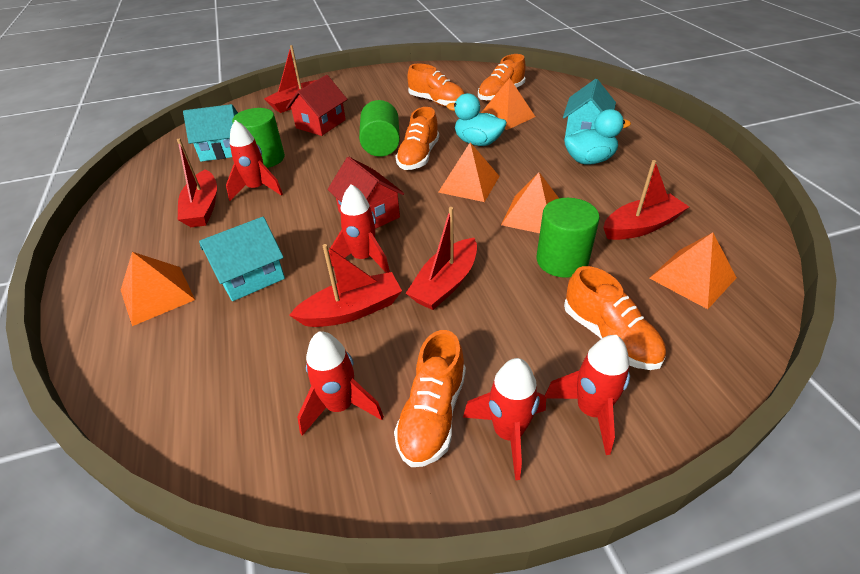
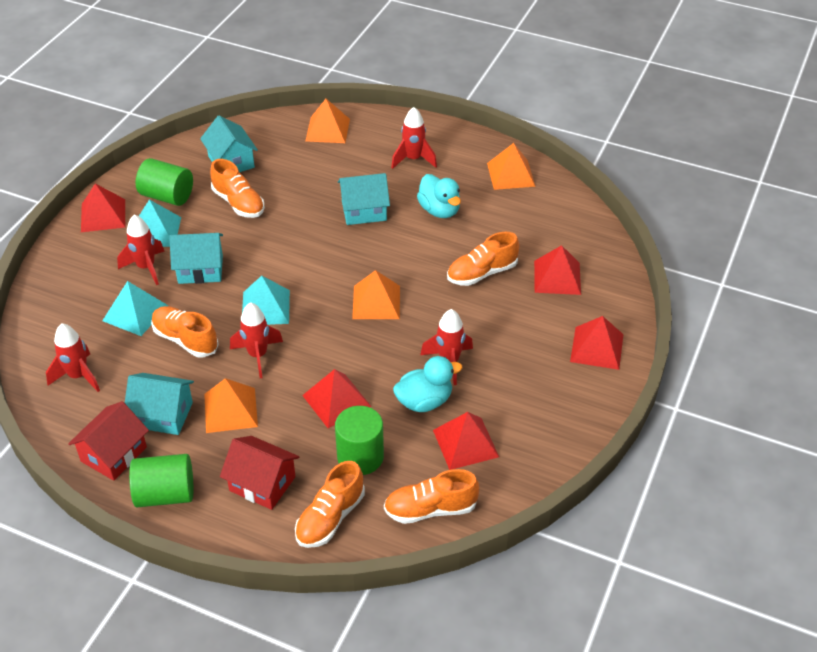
orange pyramid: 5 -> 4
red boat: 5 -> 0
red pyramid: 0 -> 5
turquoise house: 3 -> 4
turquoise pyramid: 0 -> 3

